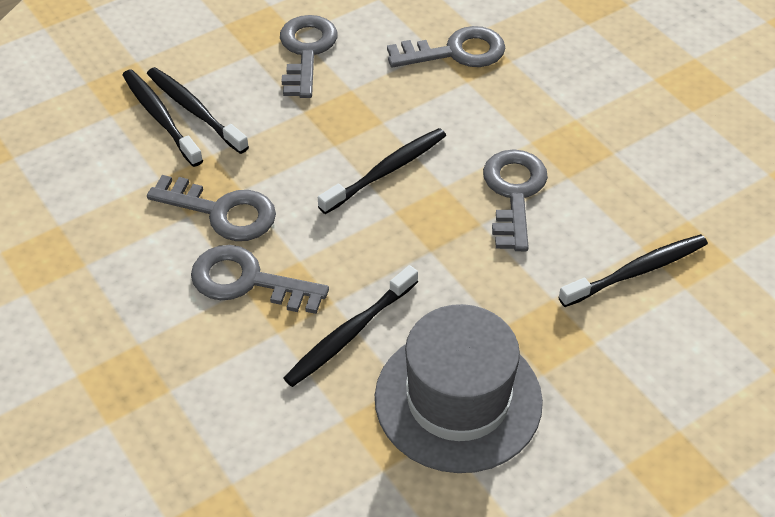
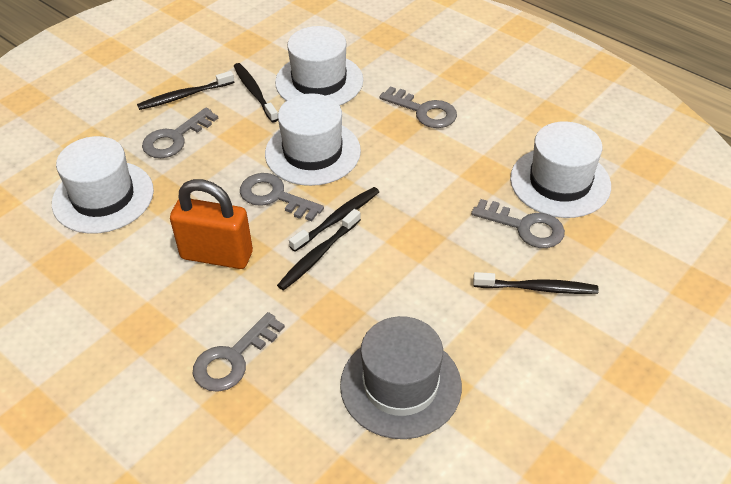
orange padlock: 0 -> 1
white hat: 0 -> 4

